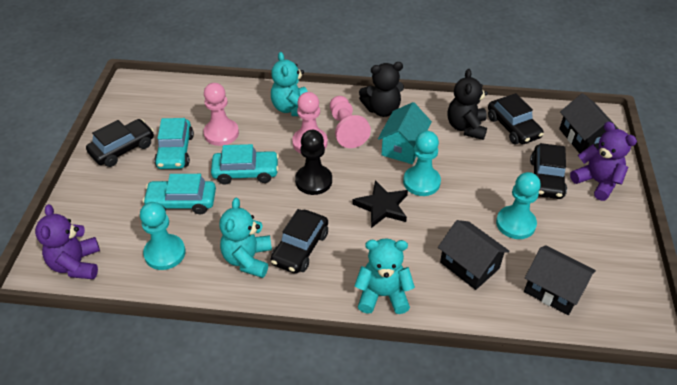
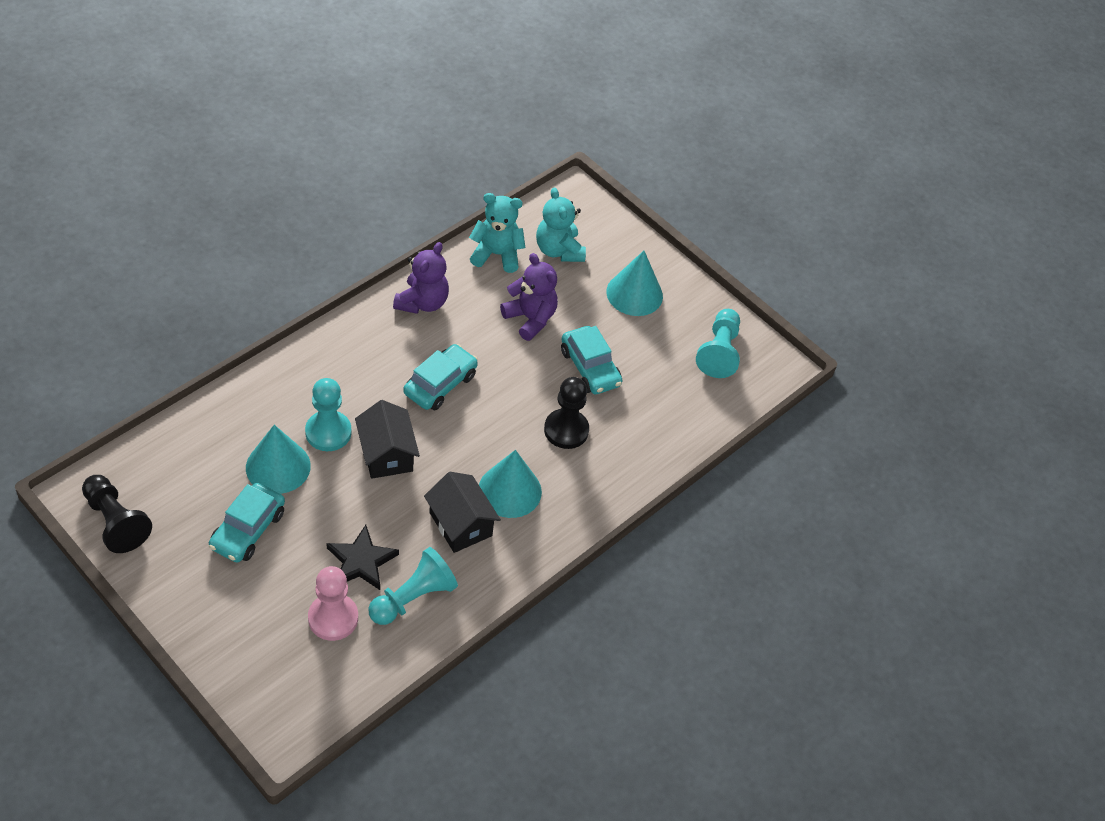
black car: 4 -> 0
black house: 3 -> 2
black pawn: 1 -> 2
black teddy bear: 2 -> 0
pink pawn: 3 -> 1
turquoise cone: 0 -> 3
turquoise house: 1 -> 0
turquoise teddy bear: 3 -> 2

